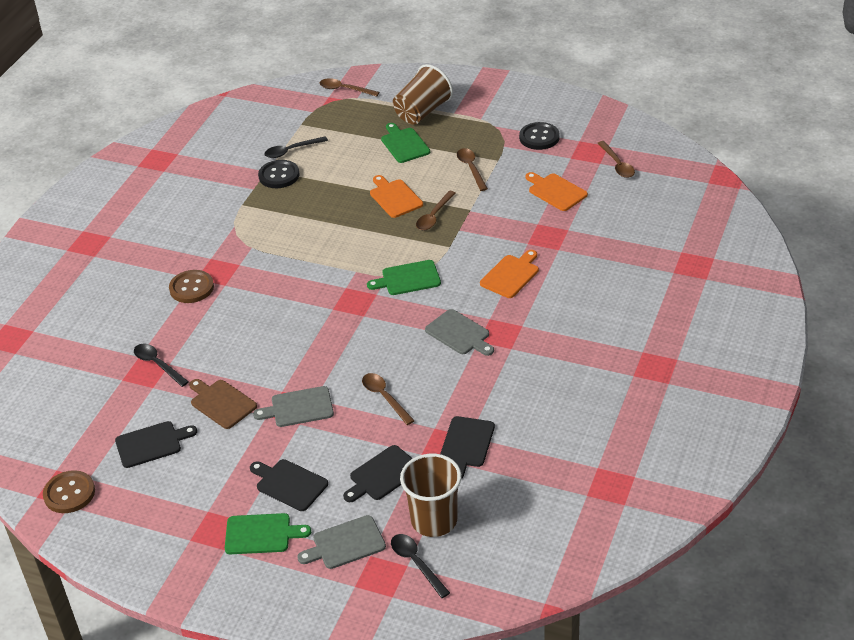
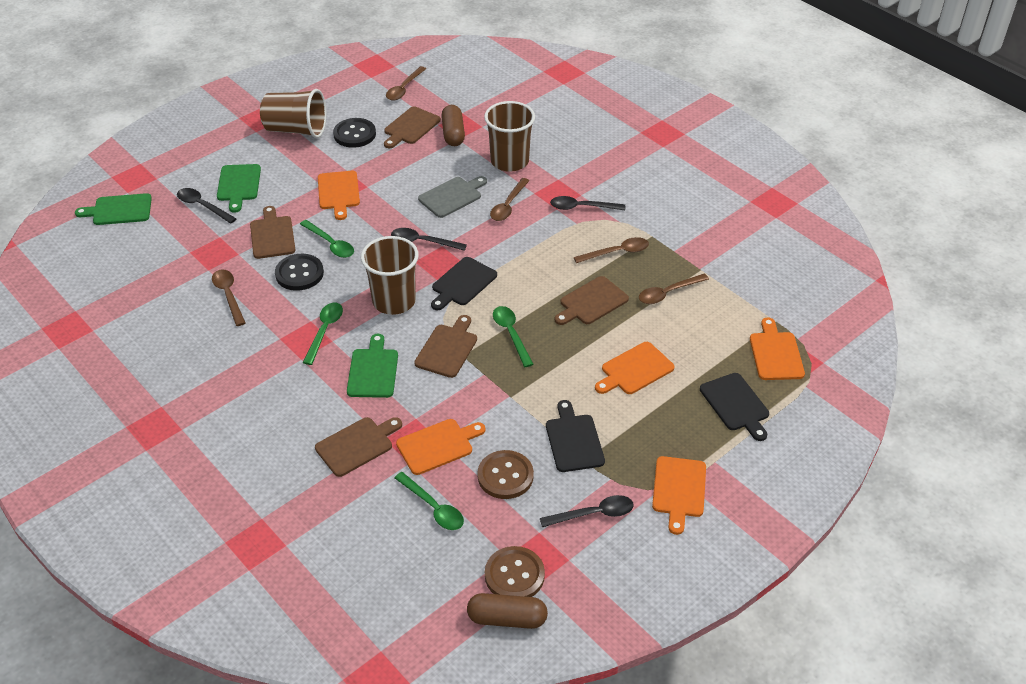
black cutting board: 4 -> 3
black spoon: 3 -> 4
brown capsule: 0 -> 2
brown cup: 2 -> 3
brown cutting board: 1 -> 5
green spoon: 0 -> 4
grey cutting board: 3 -> 1
orange cutting board: 3 -> 5

